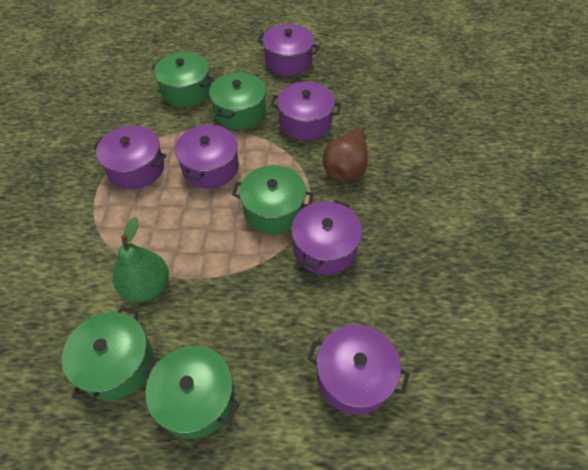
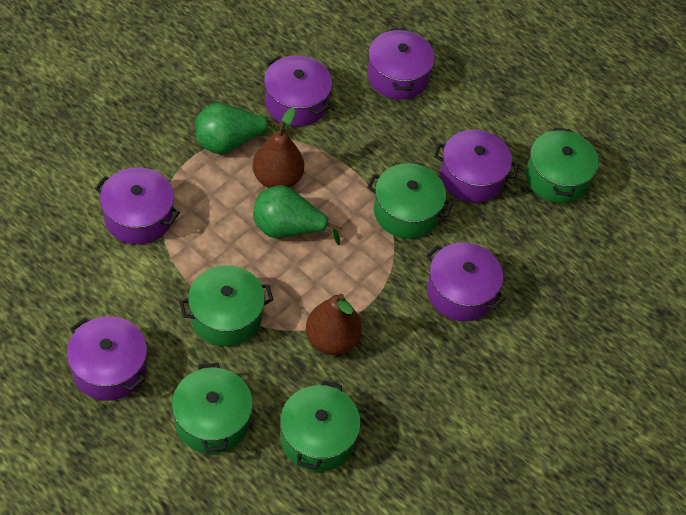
brown pear: 1 -> 2
green pear: 1 -> 2

